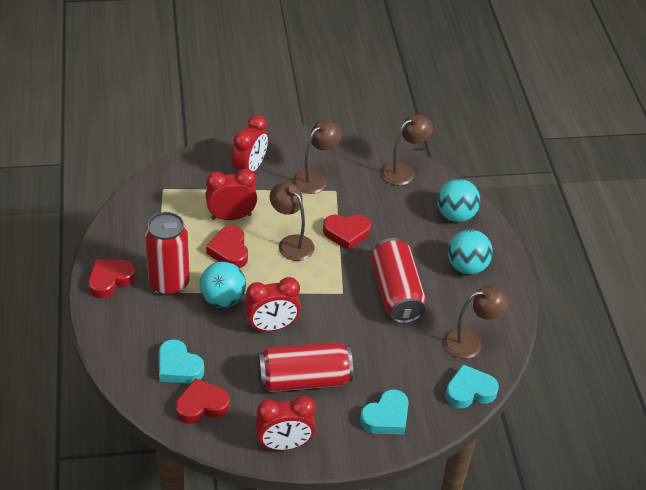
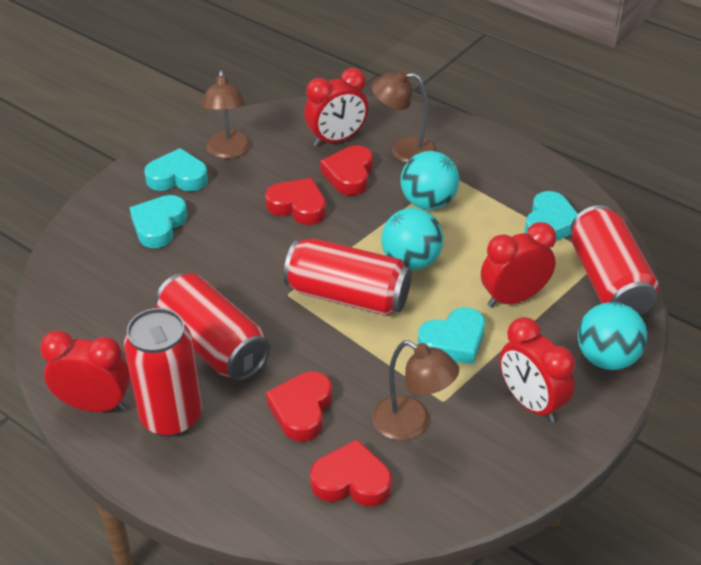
brown lamp: 4 -> 3
red can: 3 -> 4
turquoise heart: 3 -> 4

